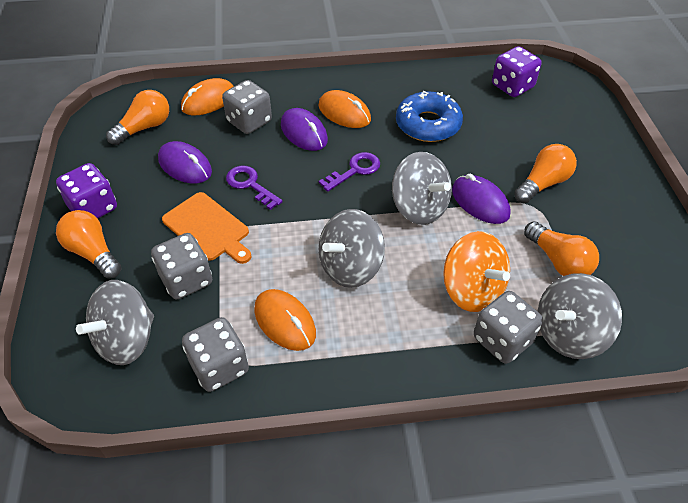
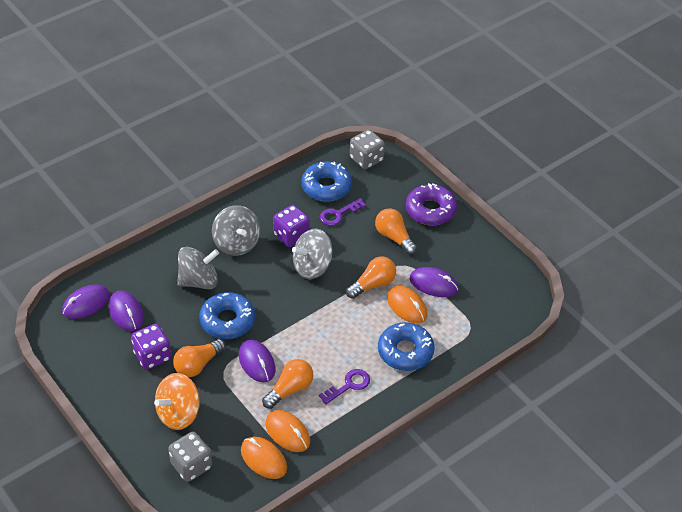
blue donut: 1 -> 3
grey dice: 4 -> 2
grey spinning top: 4 -> 3
orange cutting board: 1 -> 0
purple donut: 0 -> 1
purple mouse: 3 -> 4

